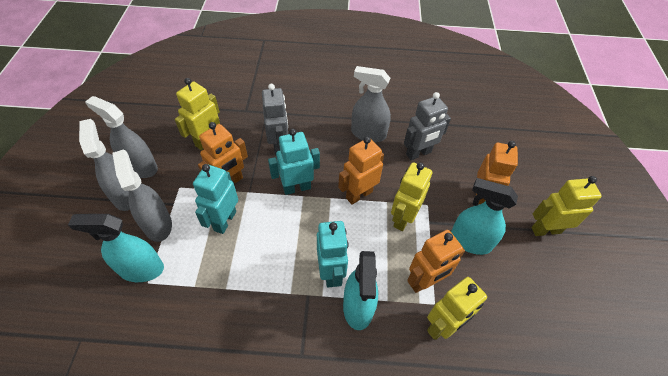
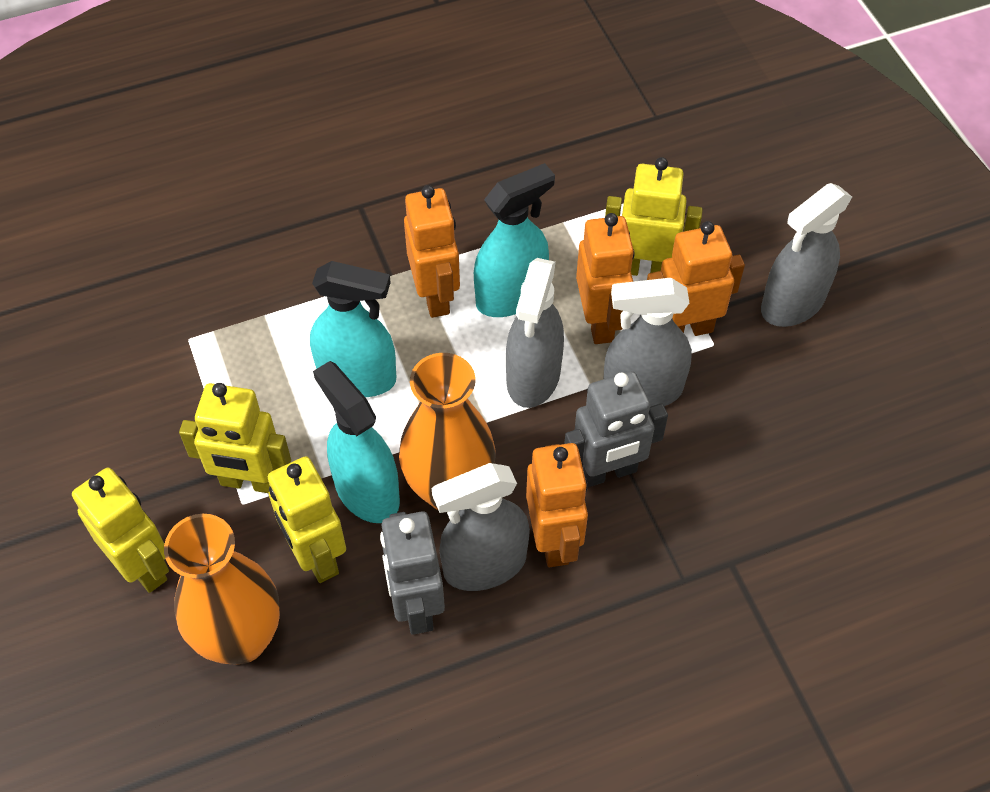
orange vase: 0 -> 2
turquoise robot: 3 -> 0

